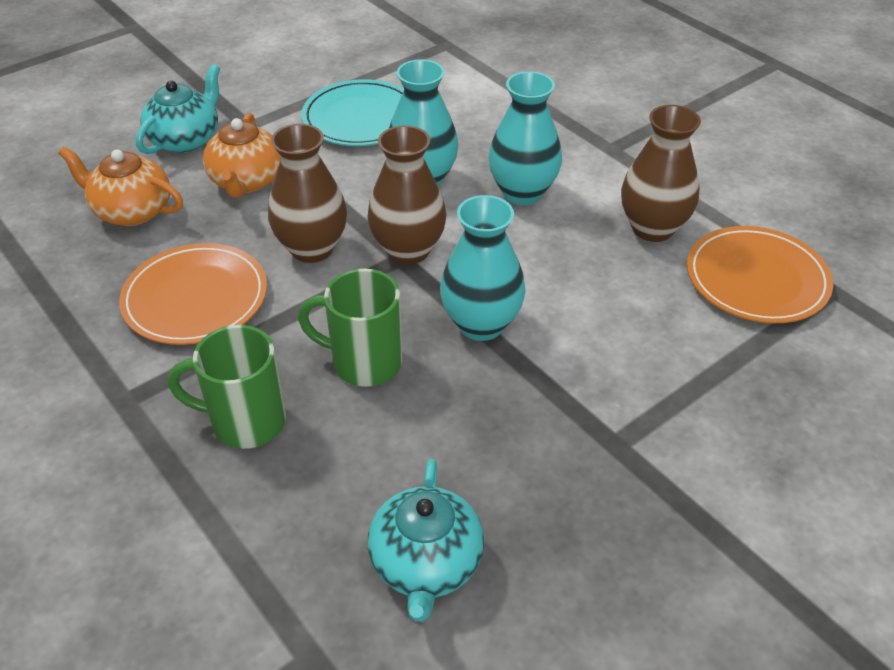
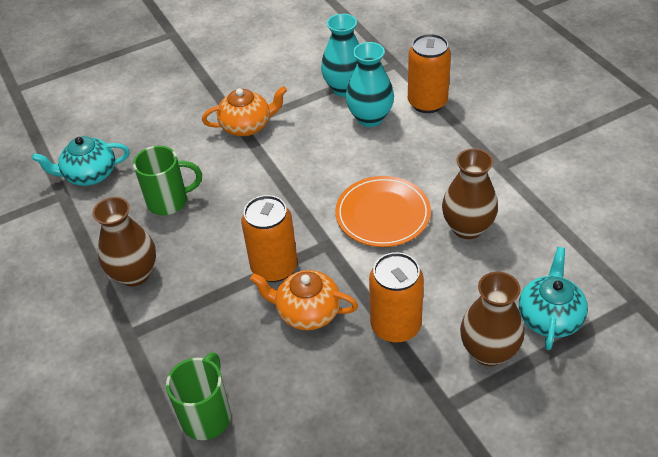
orange can: 0 -> 3
orange plate: 2 -> 1
turquoise plate: 1 -> 0
turquoise vase: 3 -> 2

